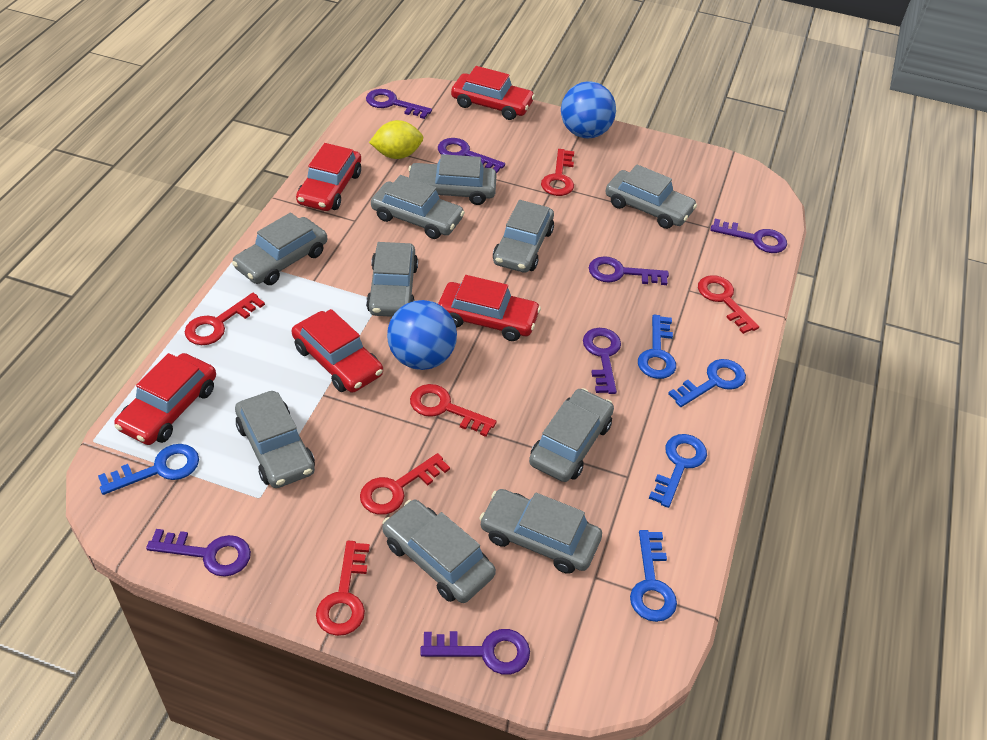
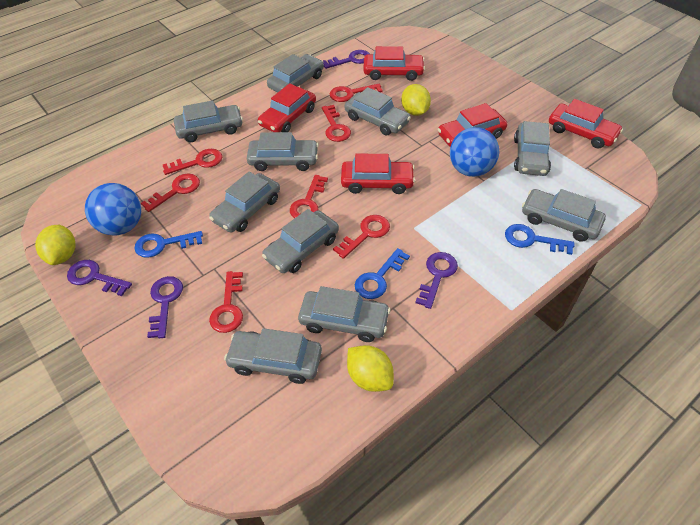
blue key: 5 -> 3
purple key: 7 -> 4
red key: 6 -> 7
yellow lemon: 1 -> 3

